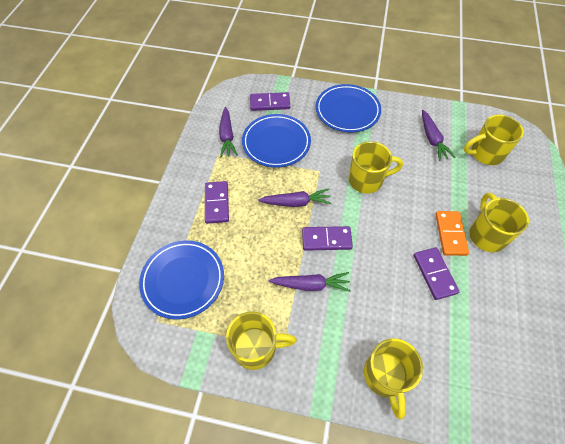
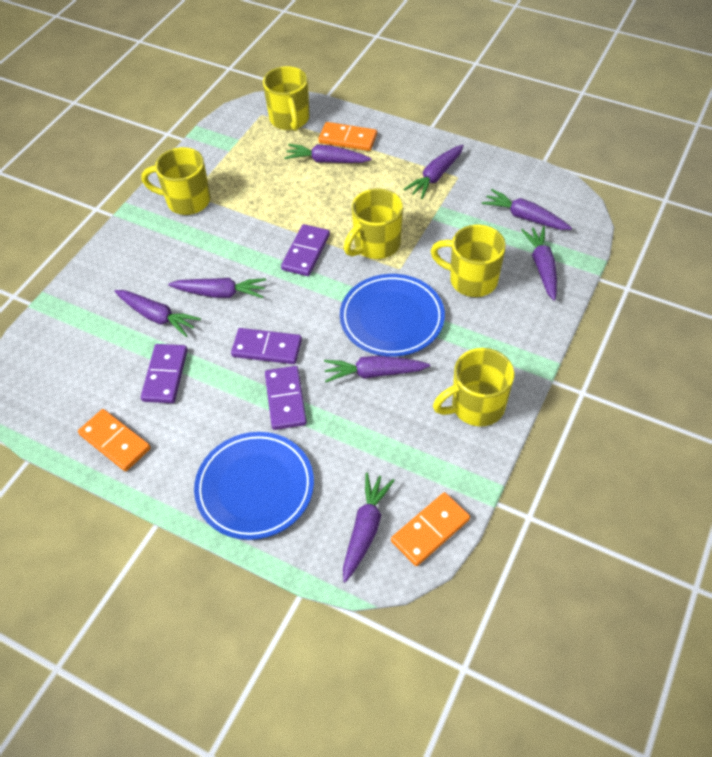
blue plate: 3 -> 2
orange domino: 1 -> 3
purple carrot: 4 -> 8

